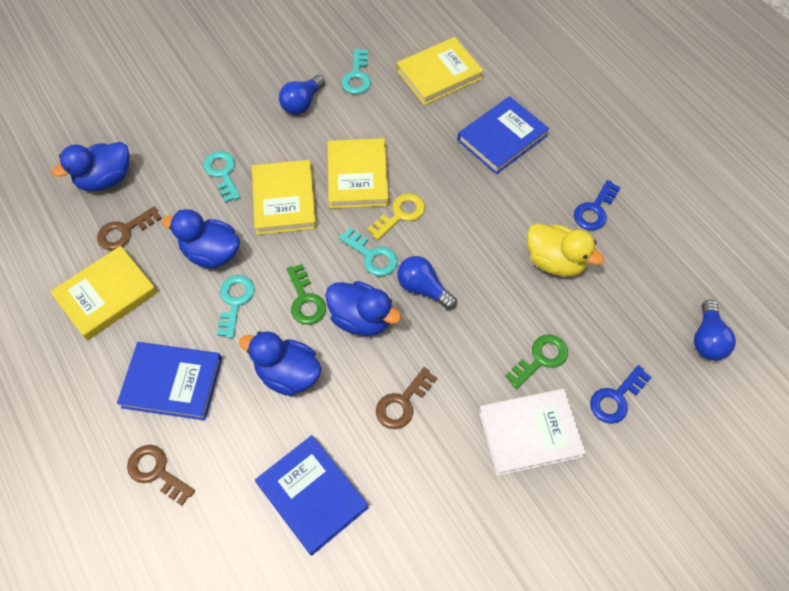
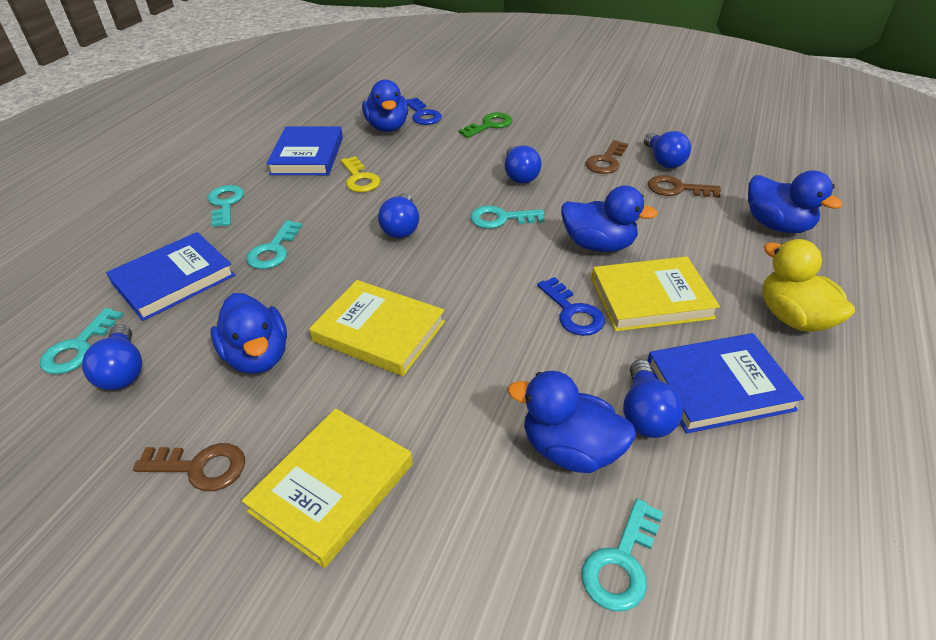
blue duck: 4 -> 5
blue light bulb: 3 -> 5
green key: 2 -> 1
turquoise key: 4 -> 5
white book: 1 -> 0
yellow book: 4 -> 3

